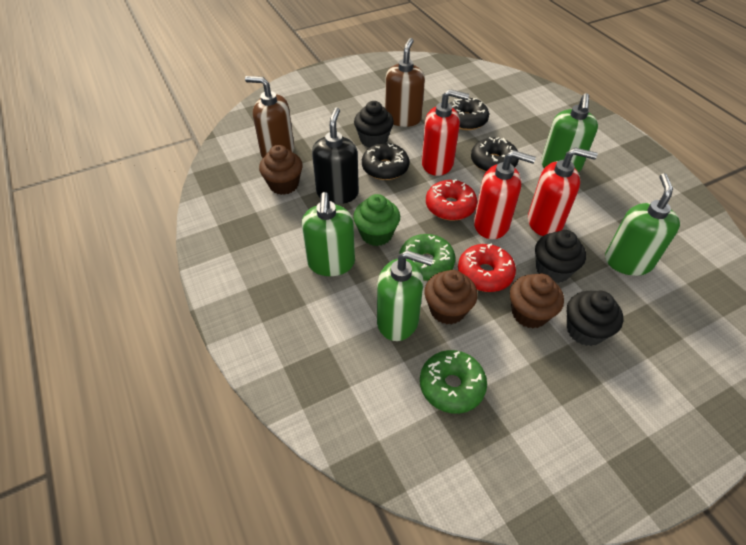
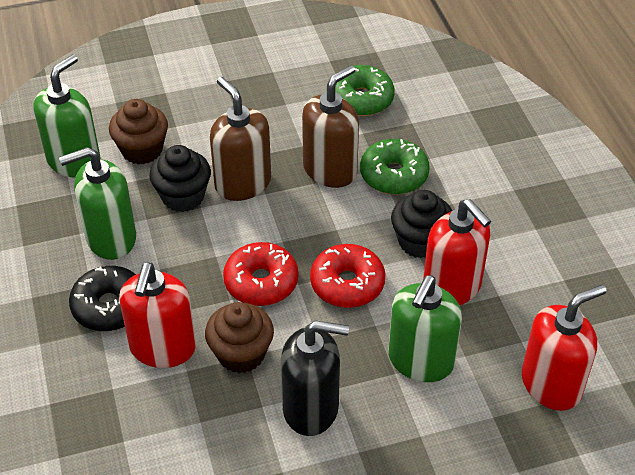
black cupcake: 3 -> 2
black donut: 3 -> 1
brown cupcake: 3 -> 2
green cupcake: 1 -> 0
green soap dispenser: 4 -> 3

